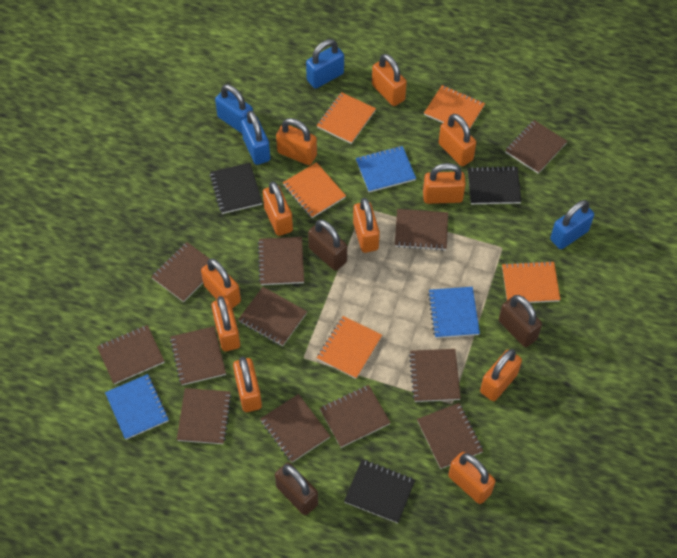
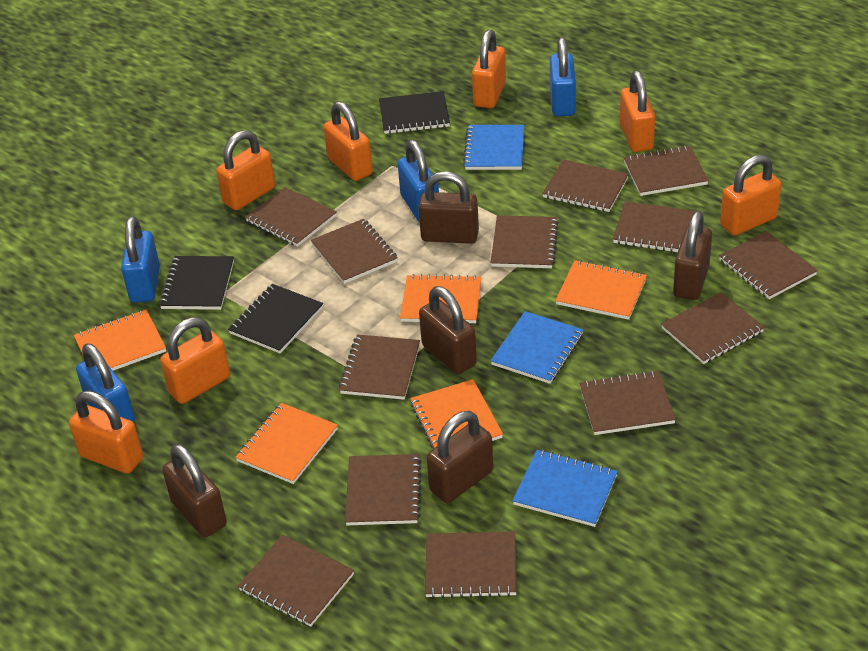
brown notebook: 12 -> 13
brown padlock: 3 -> 5
orange padlock: 11 -> 7

